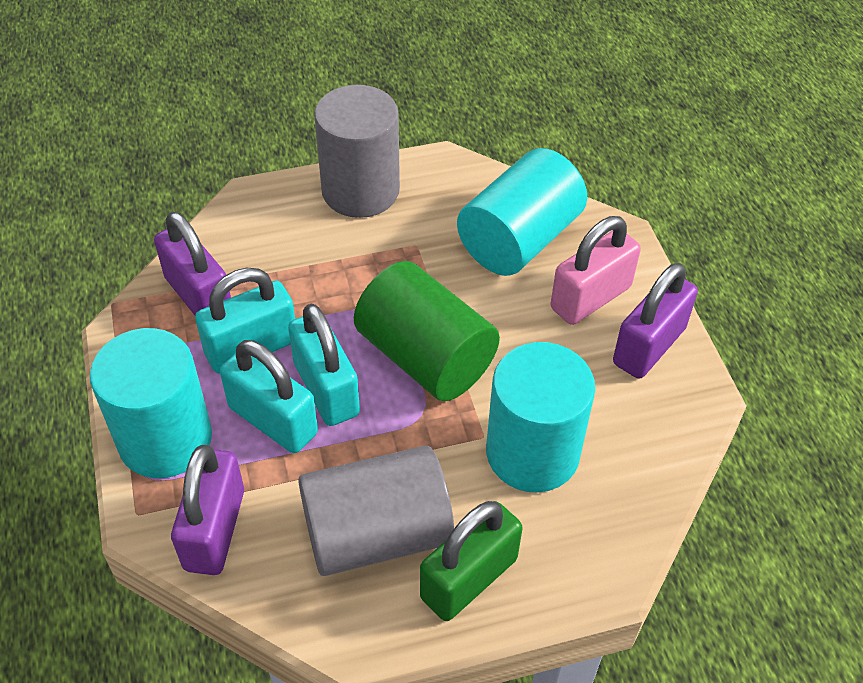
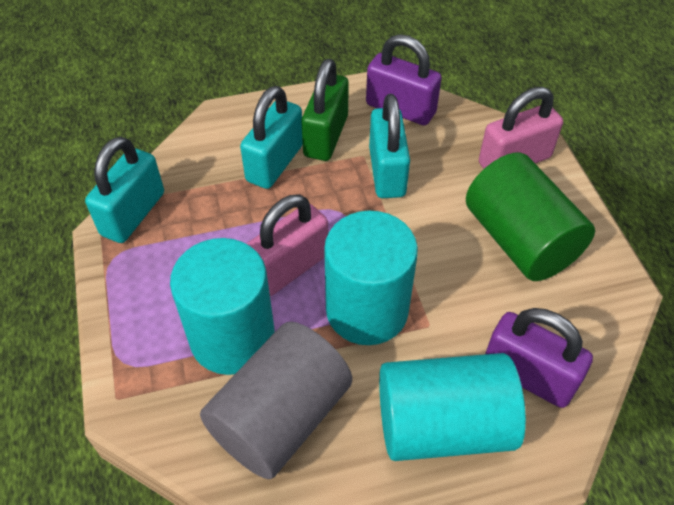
grey cylinder: 2 -> 1
pink padlock: 1 -> 2
purple padlock: 3 -> 2

